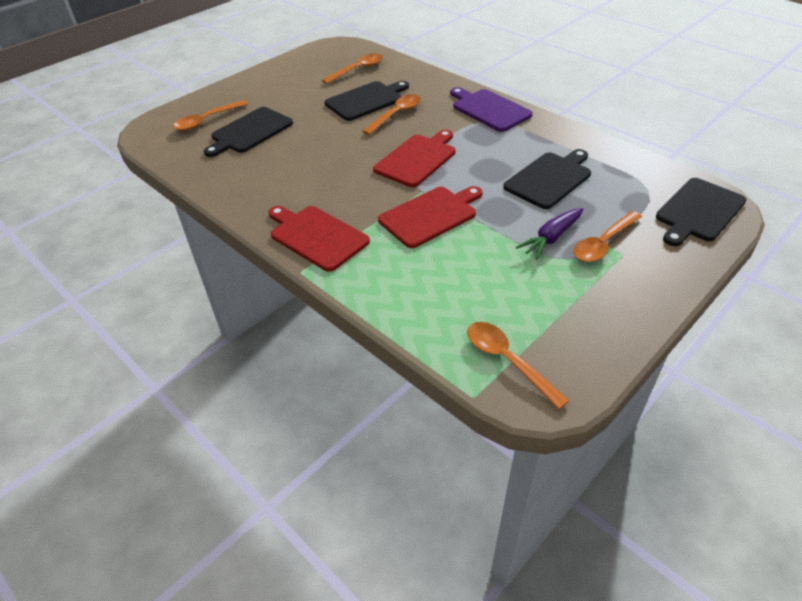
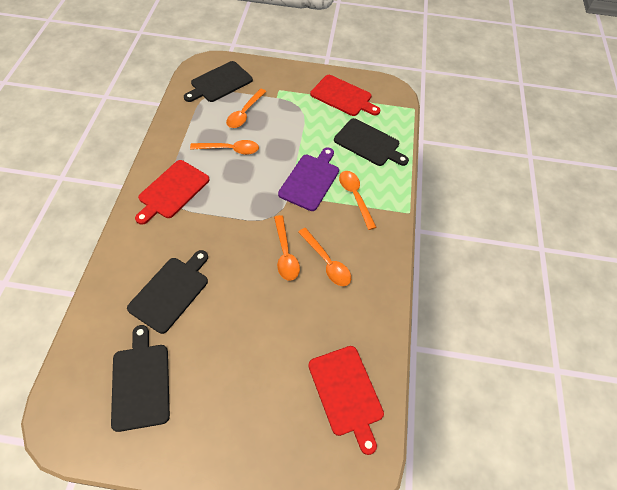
purple carrot: 1 -> 0

